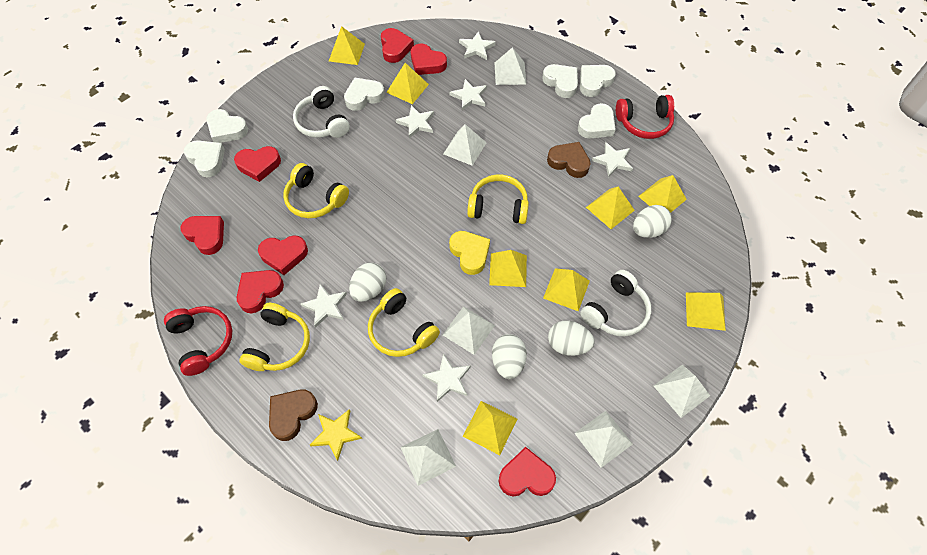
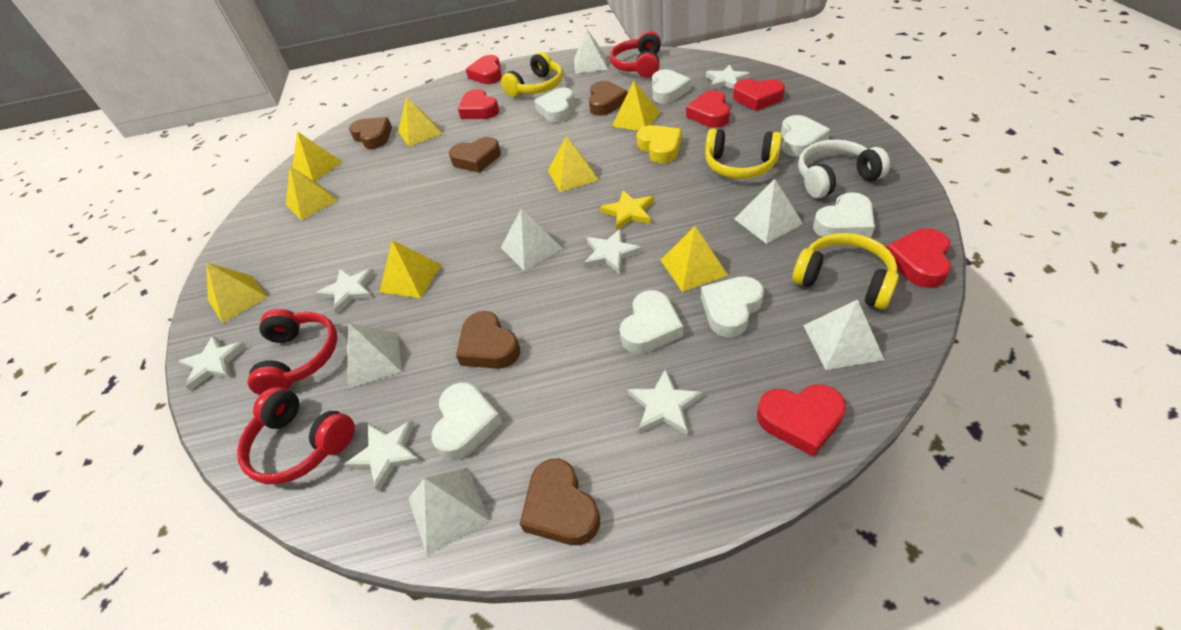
brown heart: 2 -> 5
red headphones: 2 -> 3
red heart: 7 -> 6
white egg: 4 -> 0
white headphones: 2 -> 1
white heart: 6 -> 7
yellow headphones: 4 -> 3

